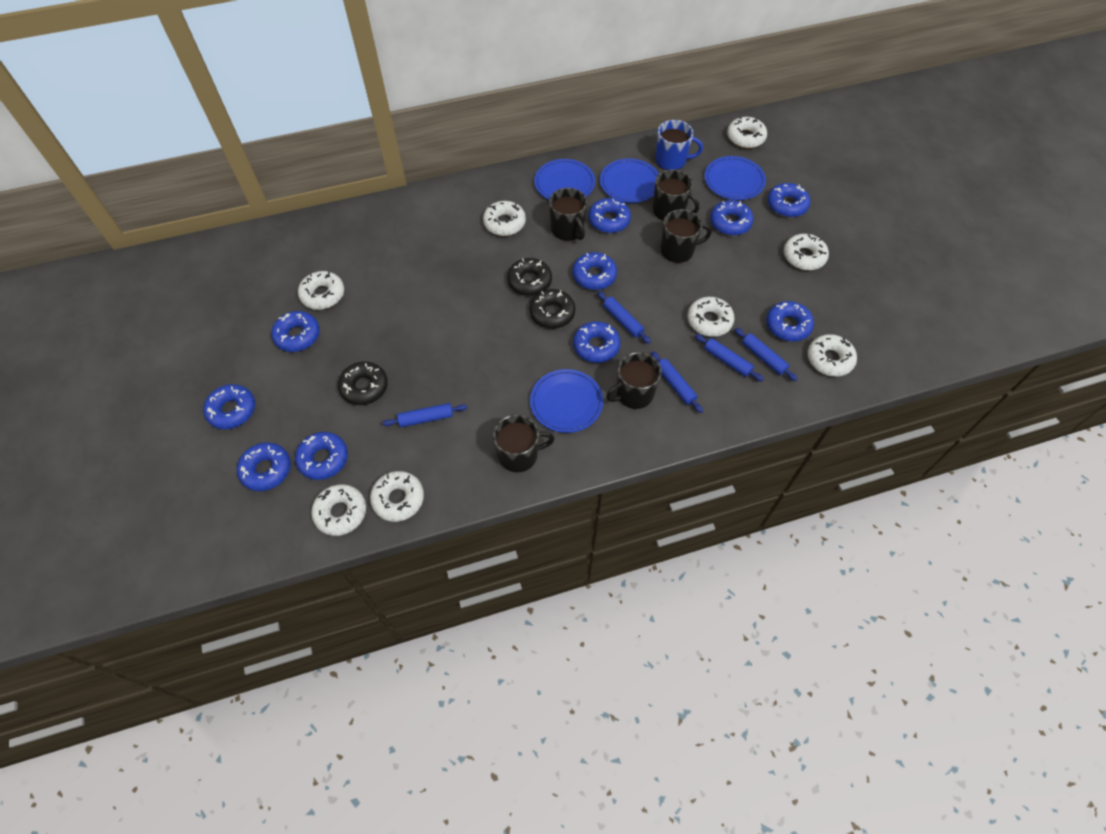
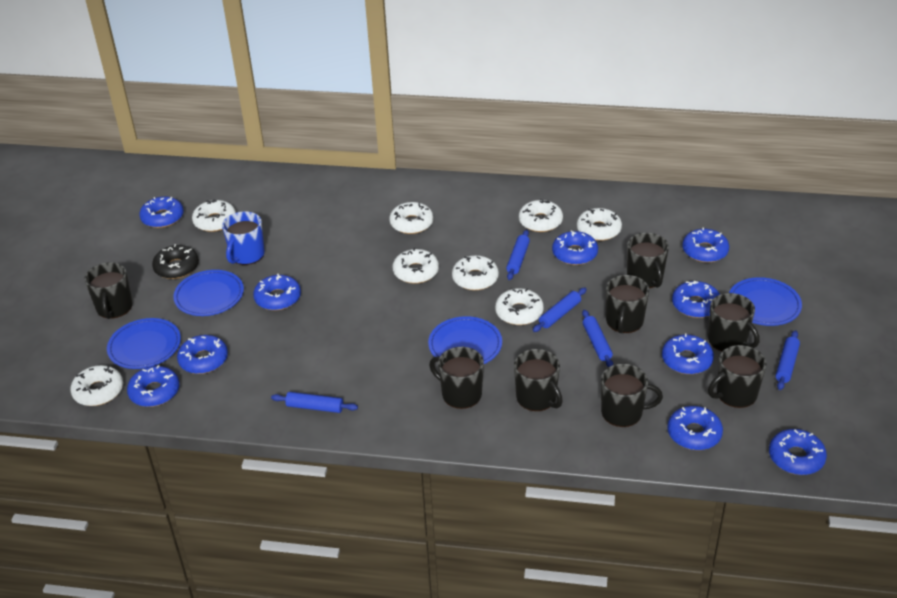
black donut: 3 -> 1
black mug: 5 -> 8

